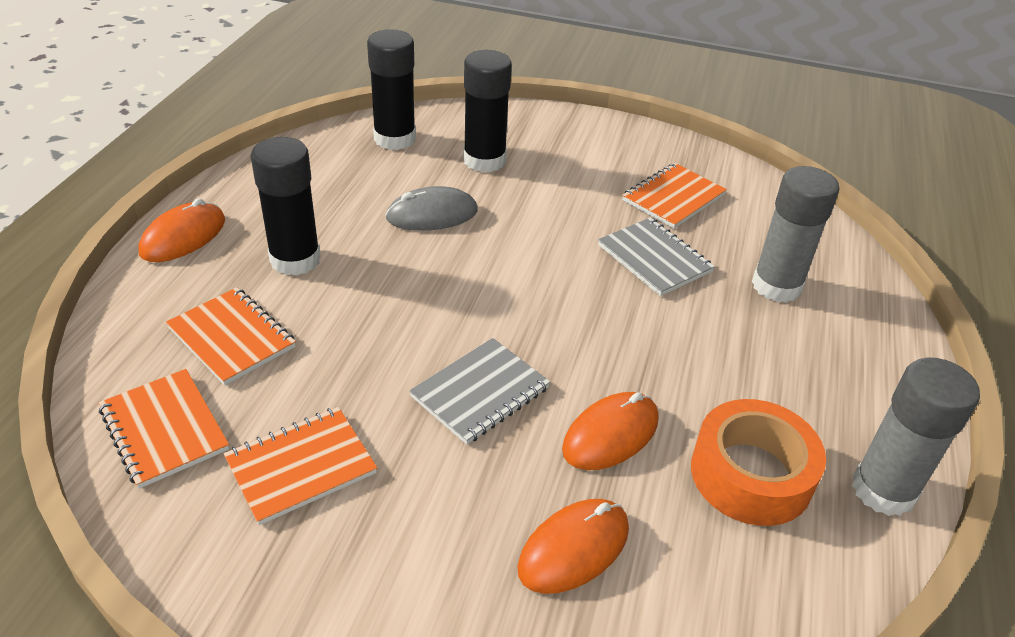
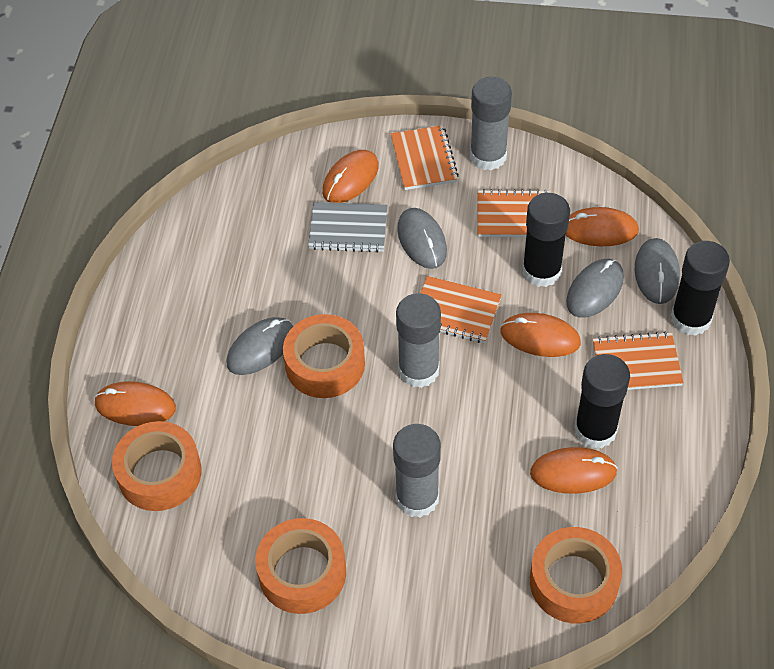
grey glue stick: 2 -> 3
grey mouse: 1 -> 4
grey notebook: 2 -> 1
orange mouse: 3 -> 5
orange tape: 1 -> 4

